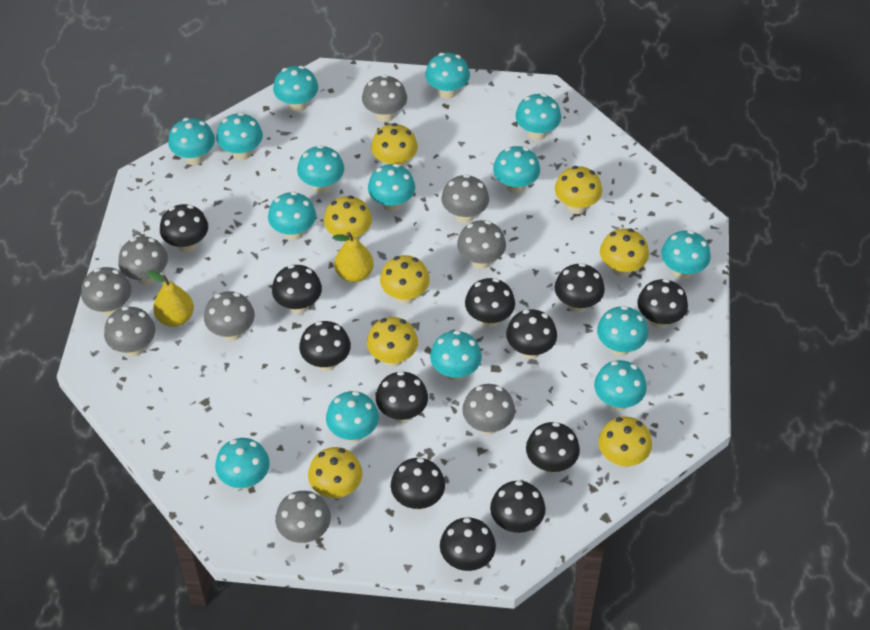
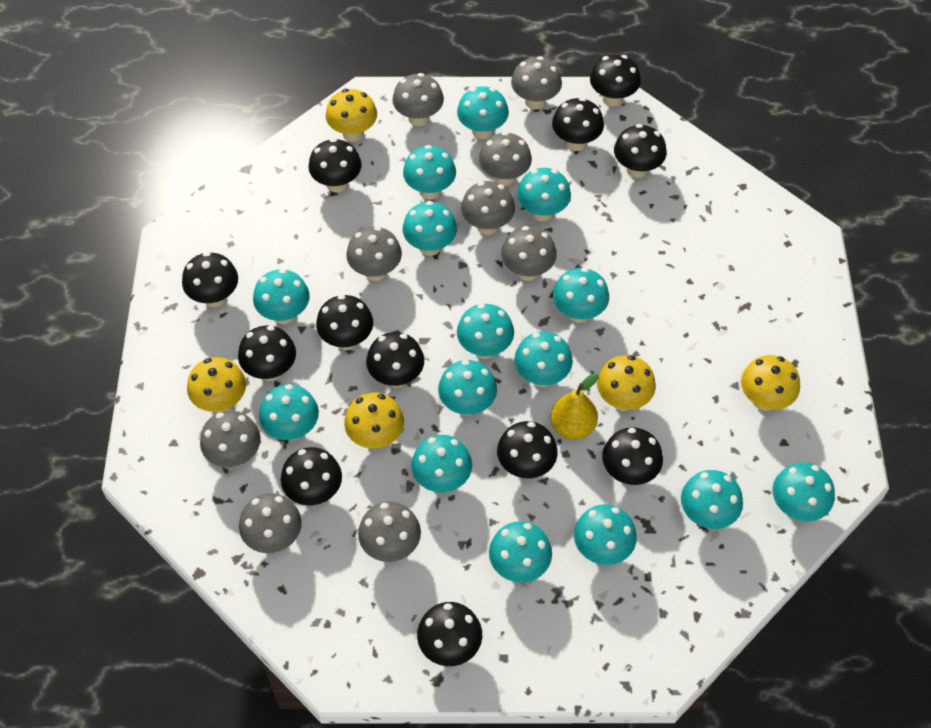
yellow mushroom: 8 -> 5
yellow pear: 2 -> 1

